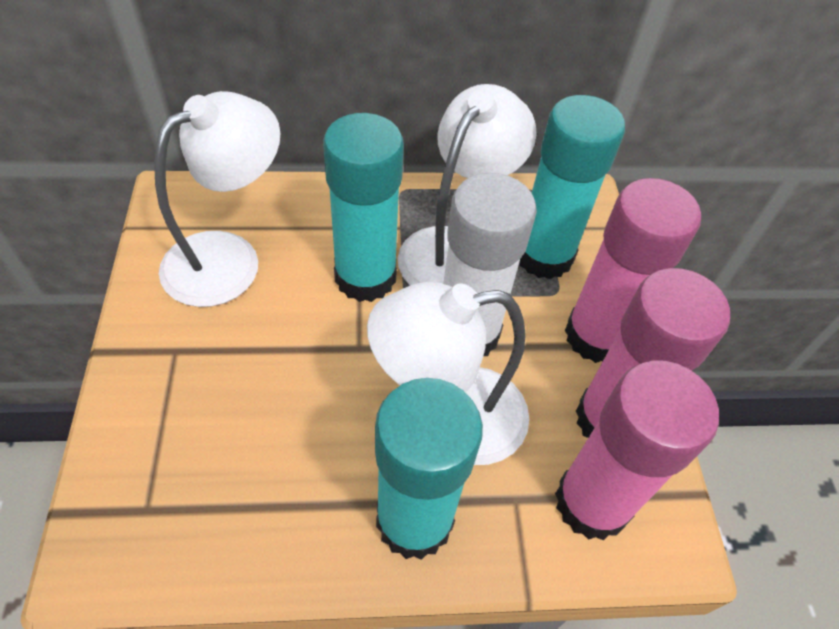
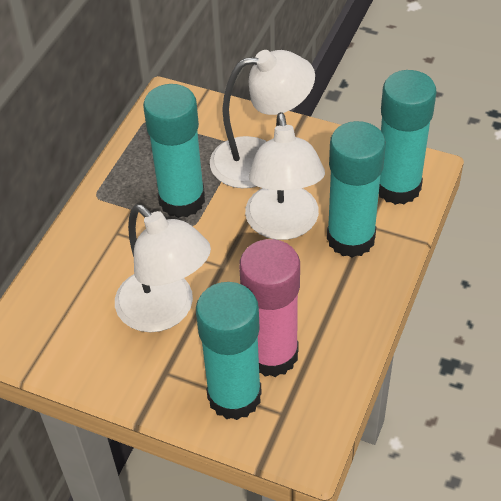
pink glue stick: 3 -> 1
turquoise glue stick: 3 -> 4
white glue stick: 1 -> 0

